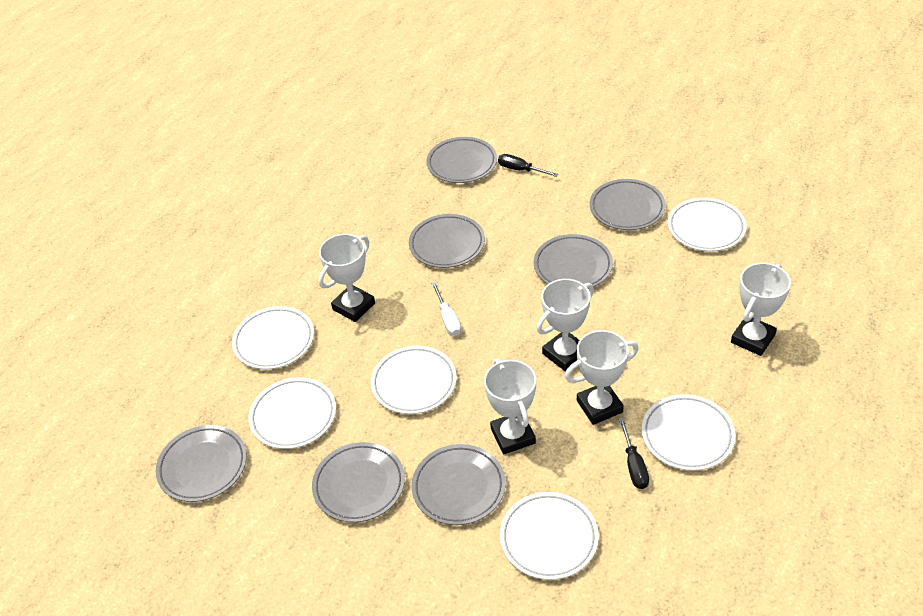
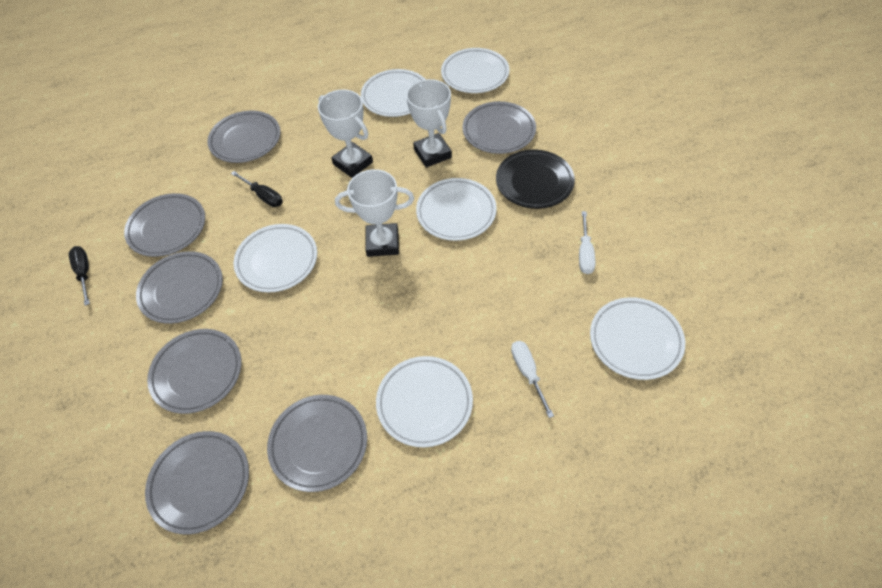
black plate: 0 -> 1
white screwdriver: 1 -> 2
white trophy: 5 -> 3

